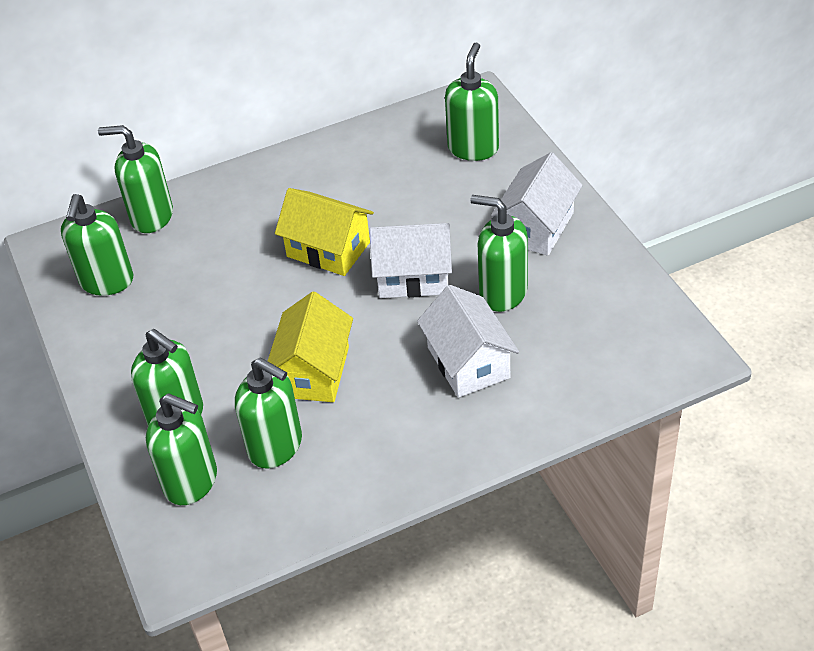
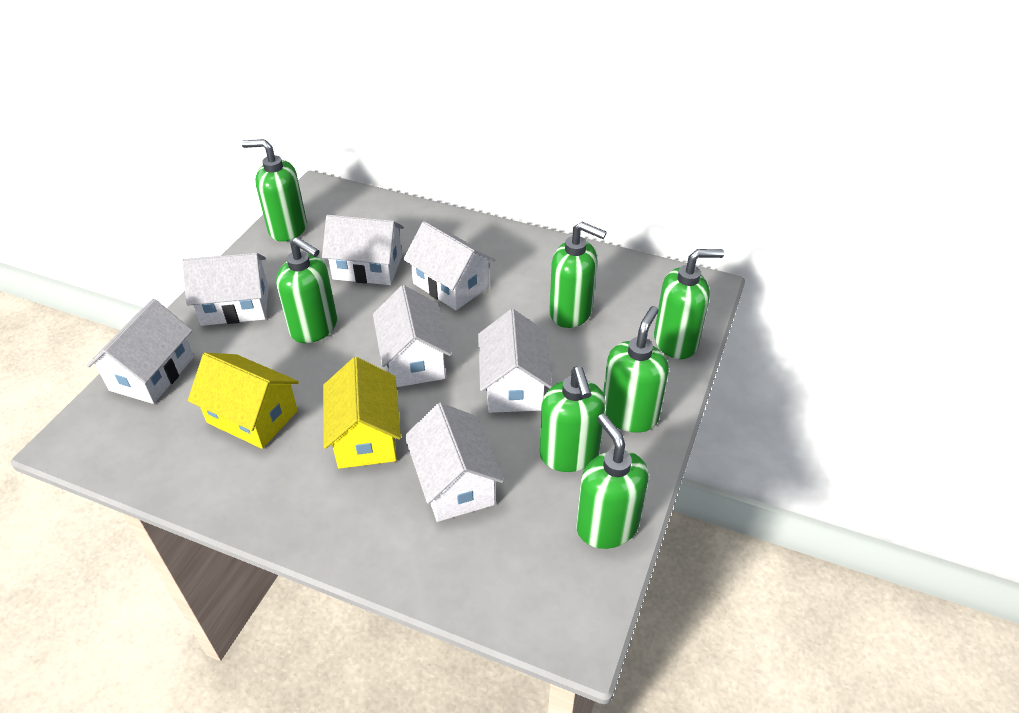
white house: 3 -> 7

